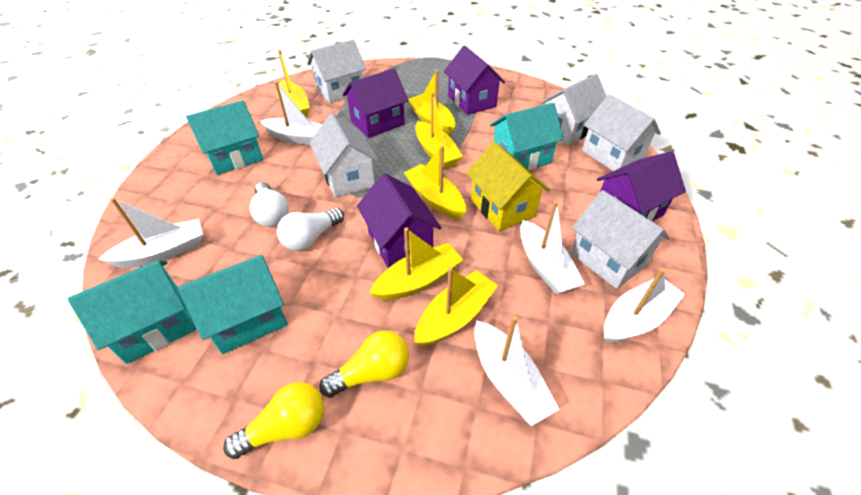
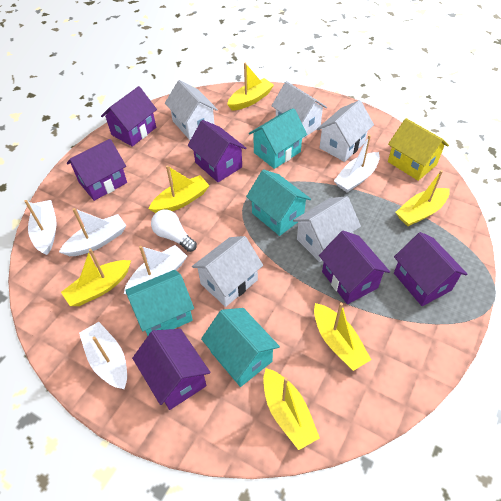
purple house: 4 -> 6
white light bulb: 2 -> 1
yellow light bulb: 2 -> 0

